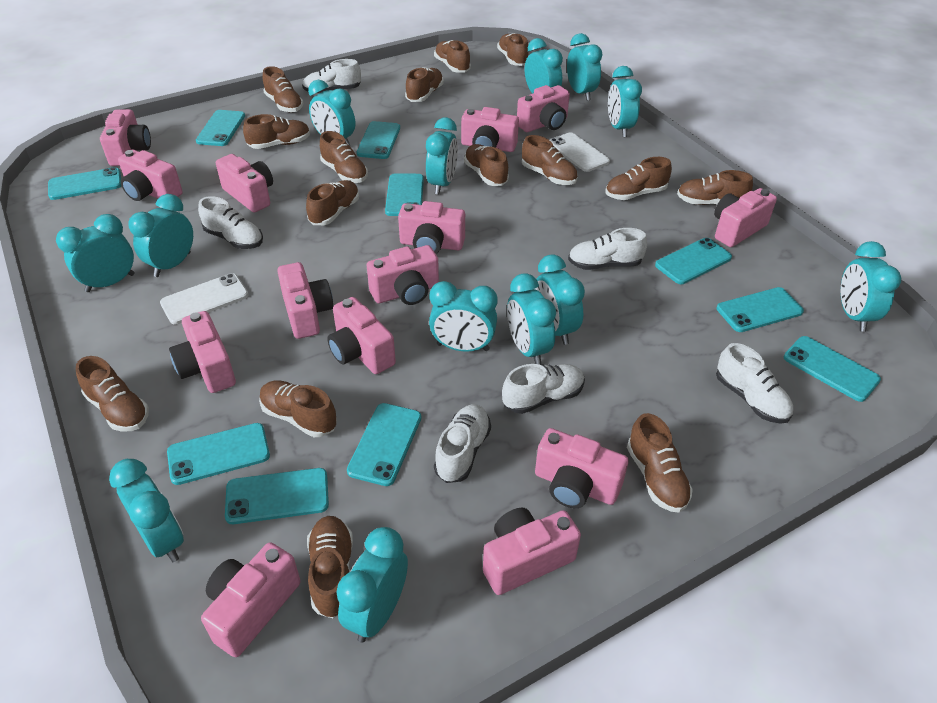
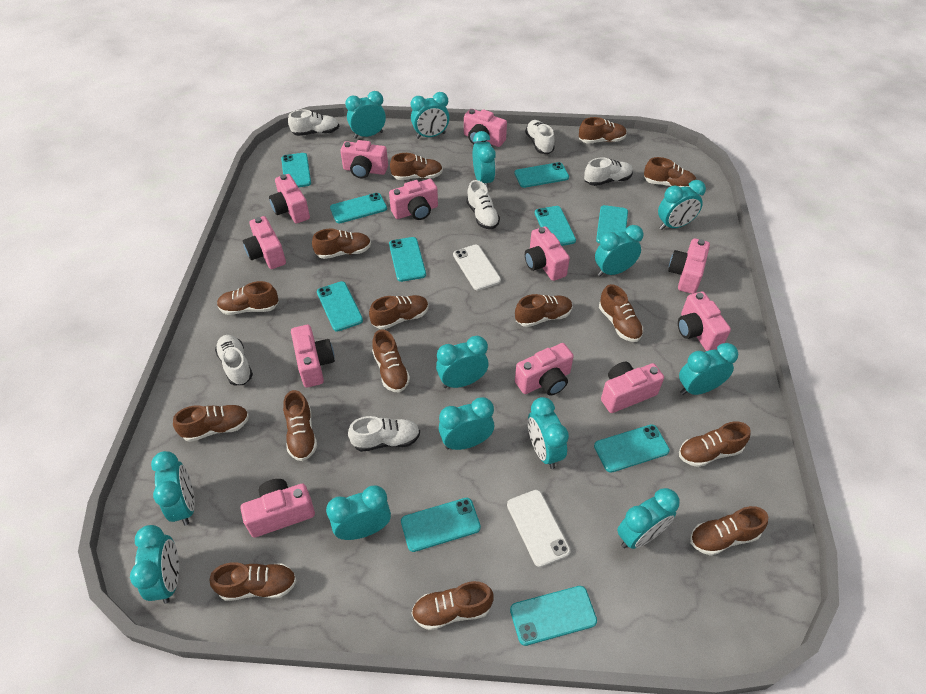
pink camera: 14 -> 12

